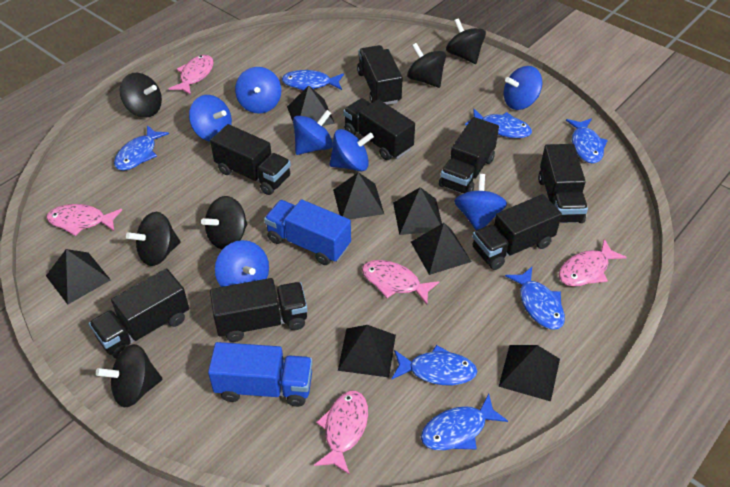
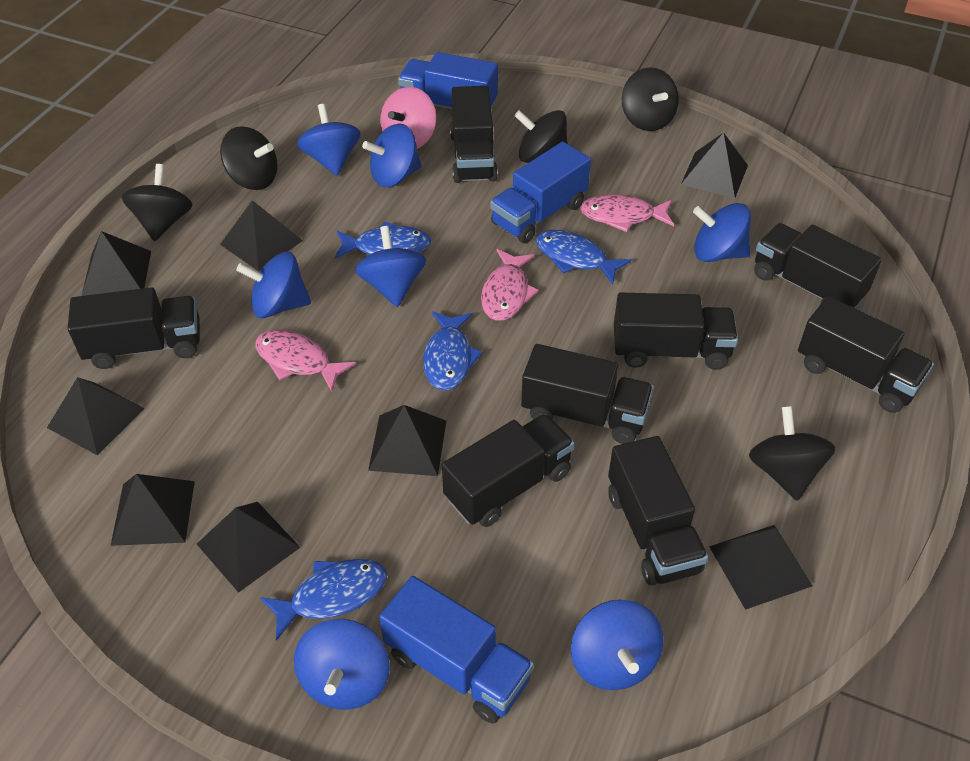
black pyramid: 7 -> 8
black spinning top: 6 -> 5
blue fish: 7 -> 4
blue truck: 2 -> 3
pink fish: 5 -> 3
pink spinning top: 0 -> 1

